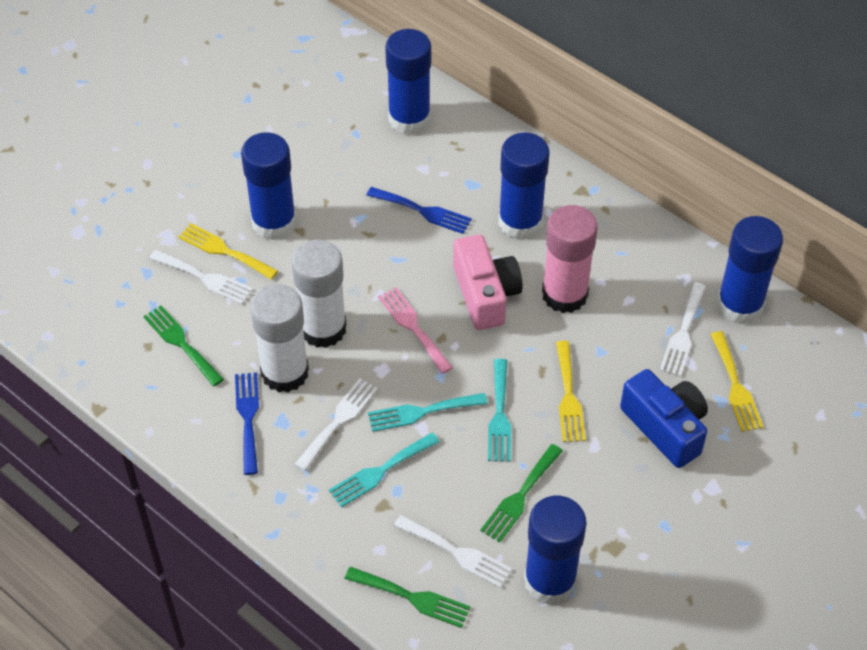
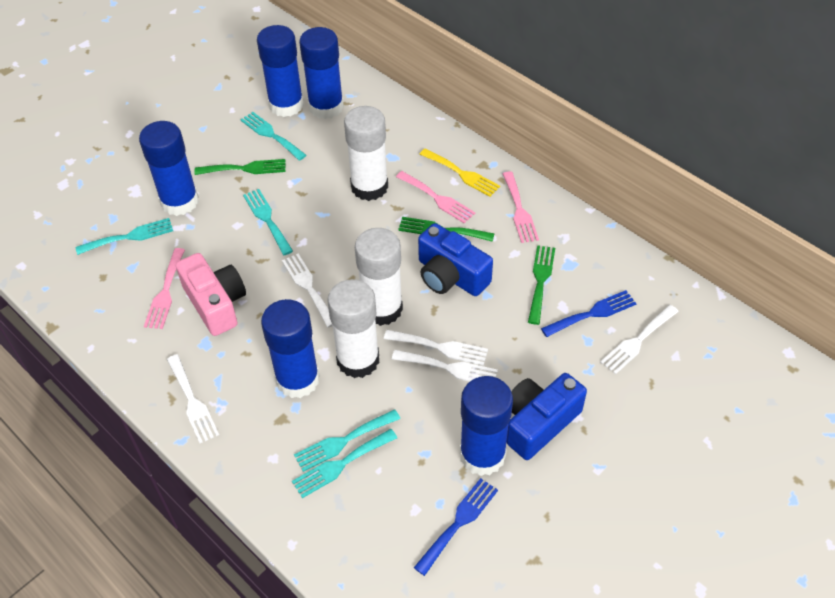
blue camera: 1 -> 2
pink fork: 1 -> 3
pink glue stick: 1 -> 0
turquoise fork: 3 -> 5
white fork: 4 -> 5
white glue stick: 2 -> 3
yellow fork: 3 -> 1

